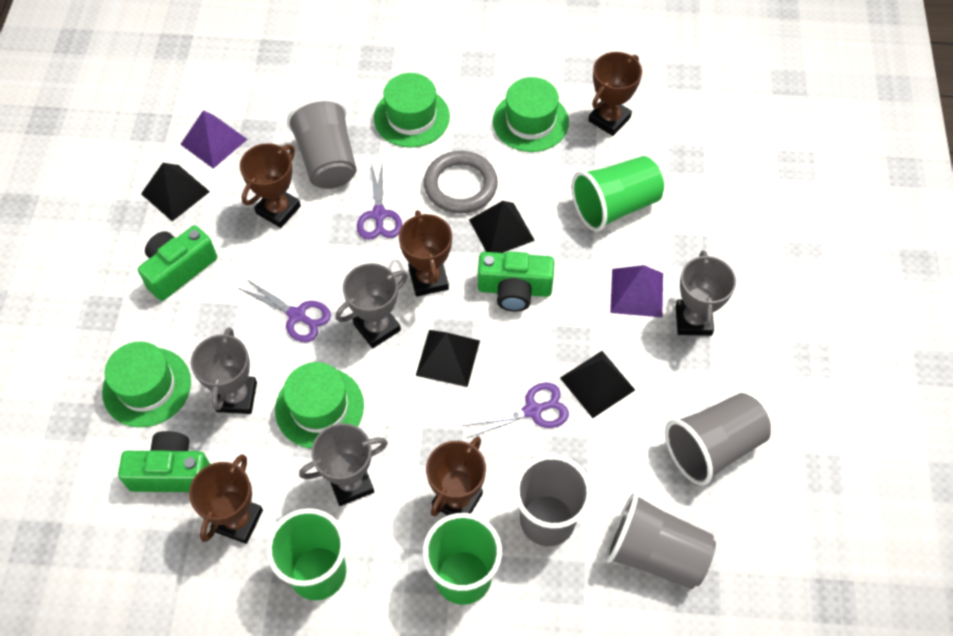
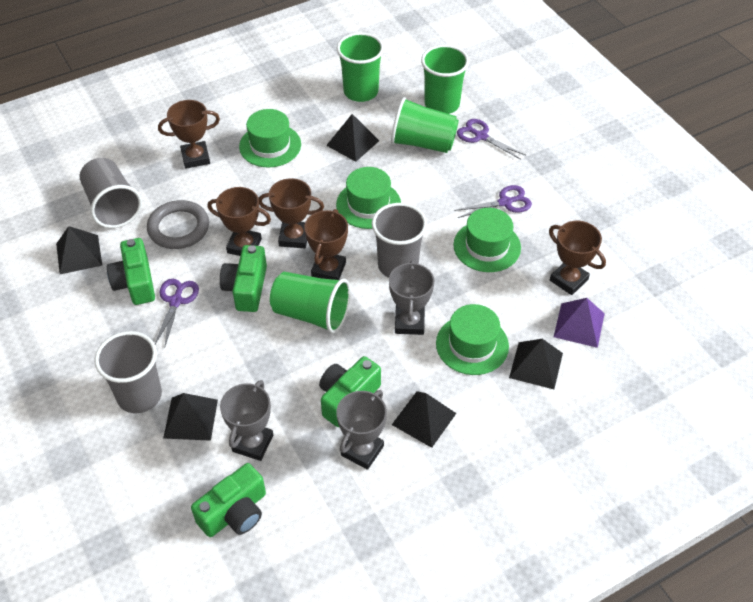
black pyramid: 4 -> 5
green camera: 3 -> 4
green cup: 3 -> 4
grey cup: 4 -> 3
grey trophy: 4 -> 3
purple pyramid: 2 -> 1

